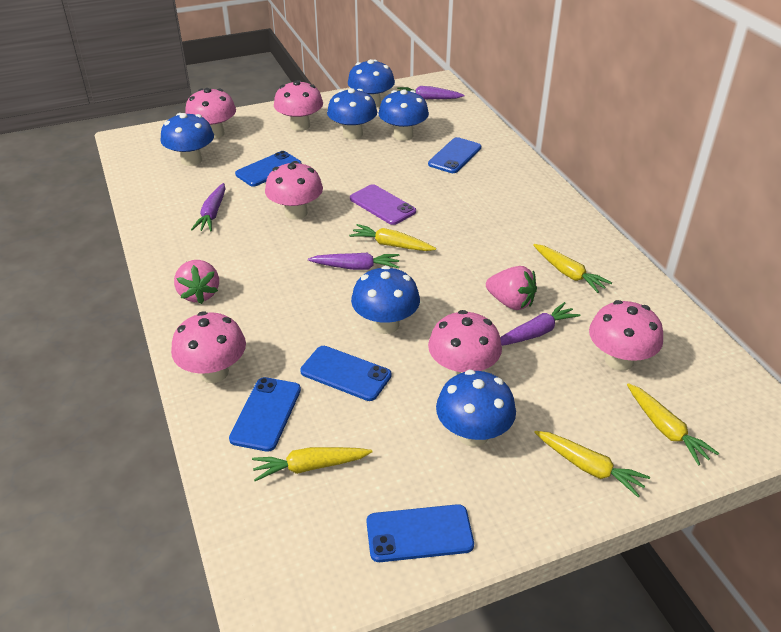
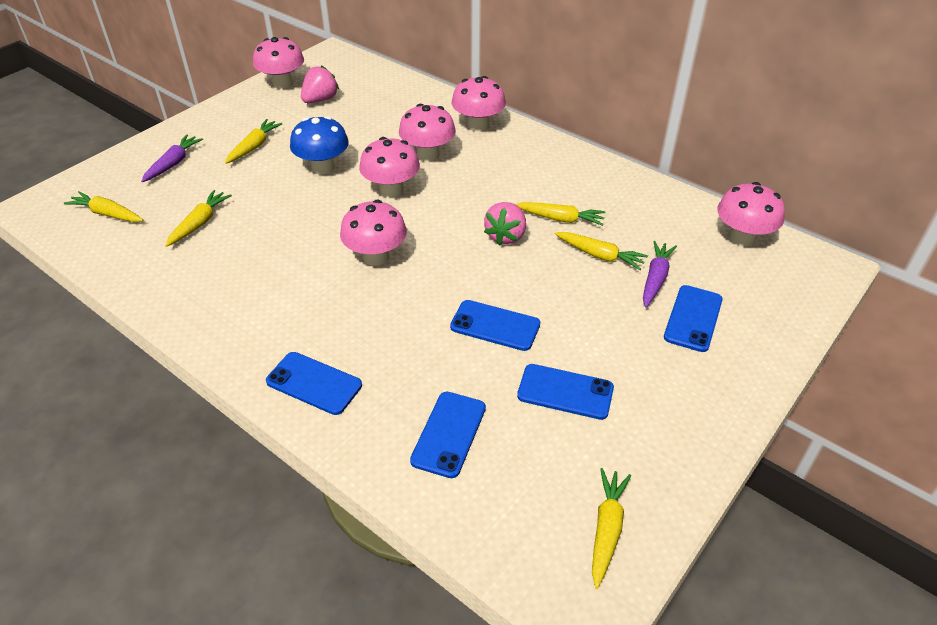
blue mushroom: 6 -> 1
purple carrot: 4 -> 2
purple phone: 1 -> 0
yellow carrot: 5 -> 6

